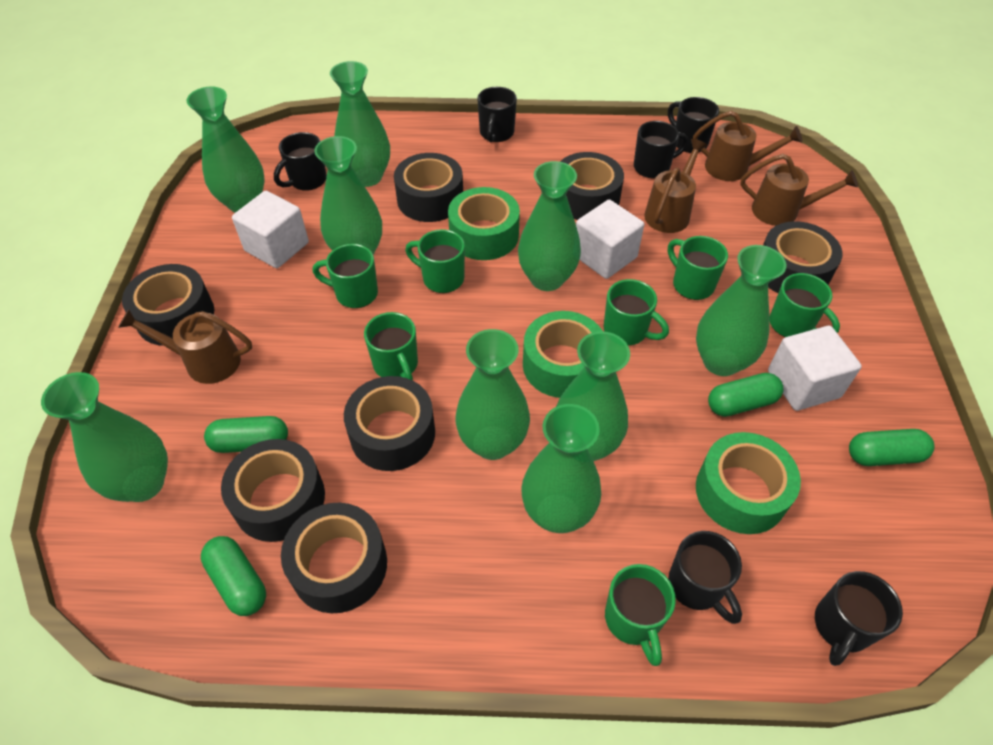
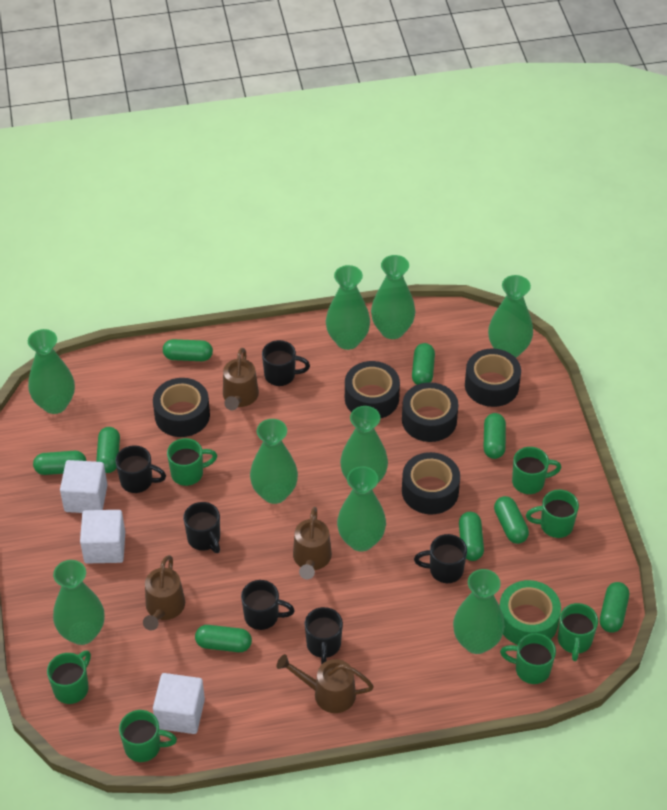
black tape: 7 -> 5
green capsule: 4 -> 9
green tape: 3 -> 1

